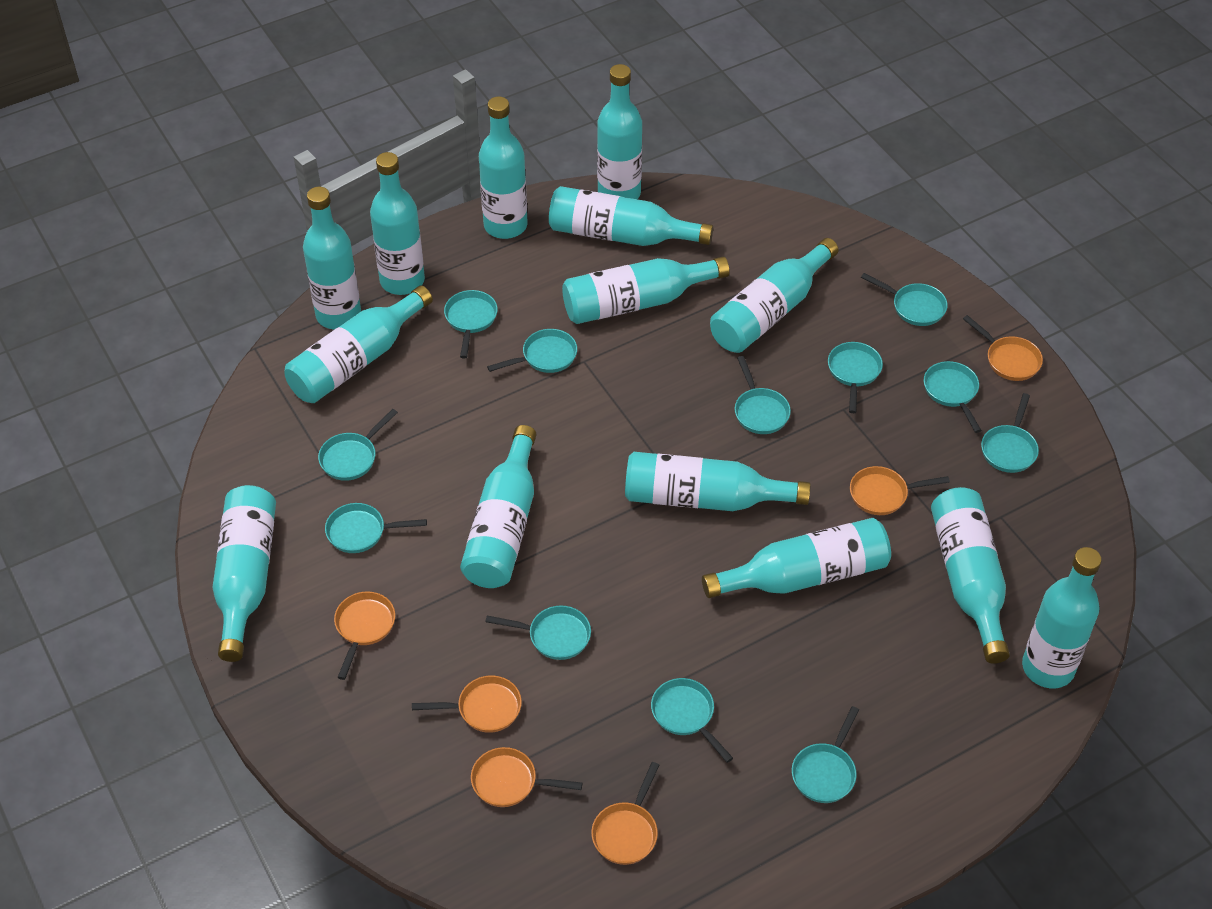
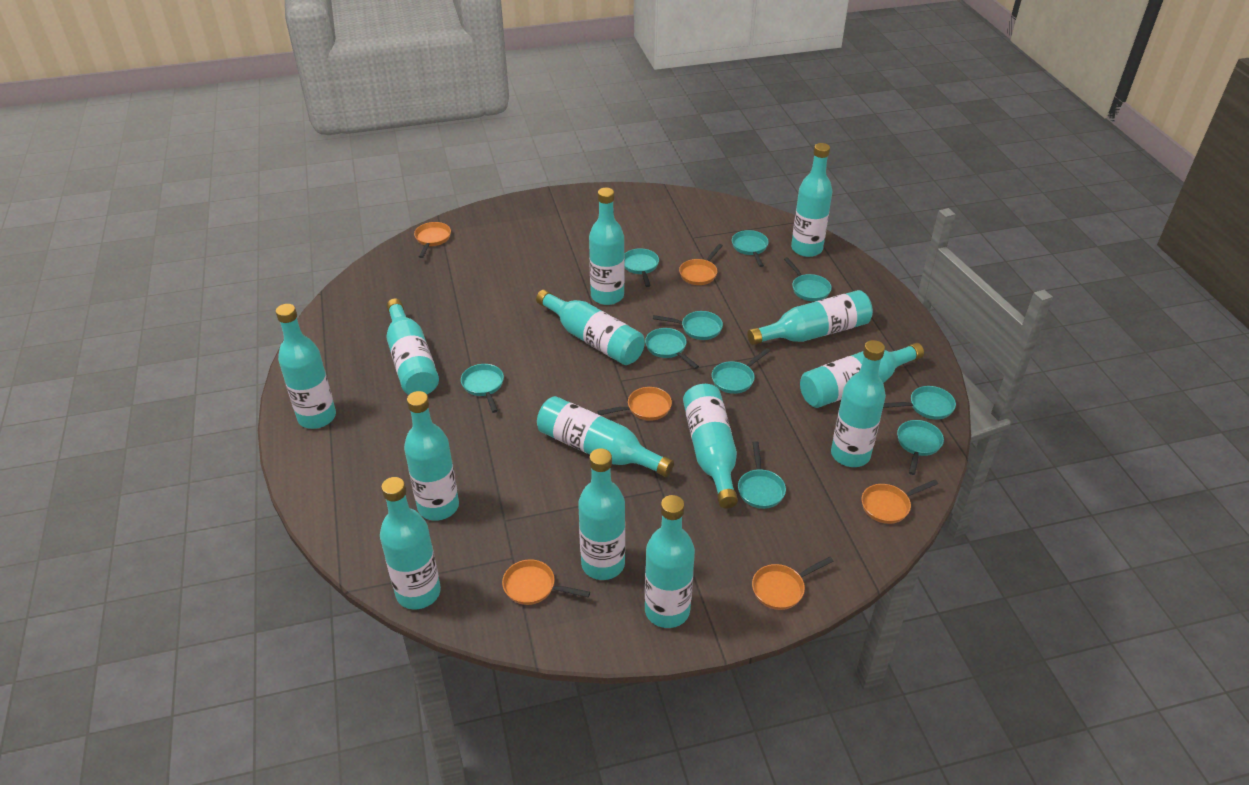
turquoise pan: 12 -> 10

